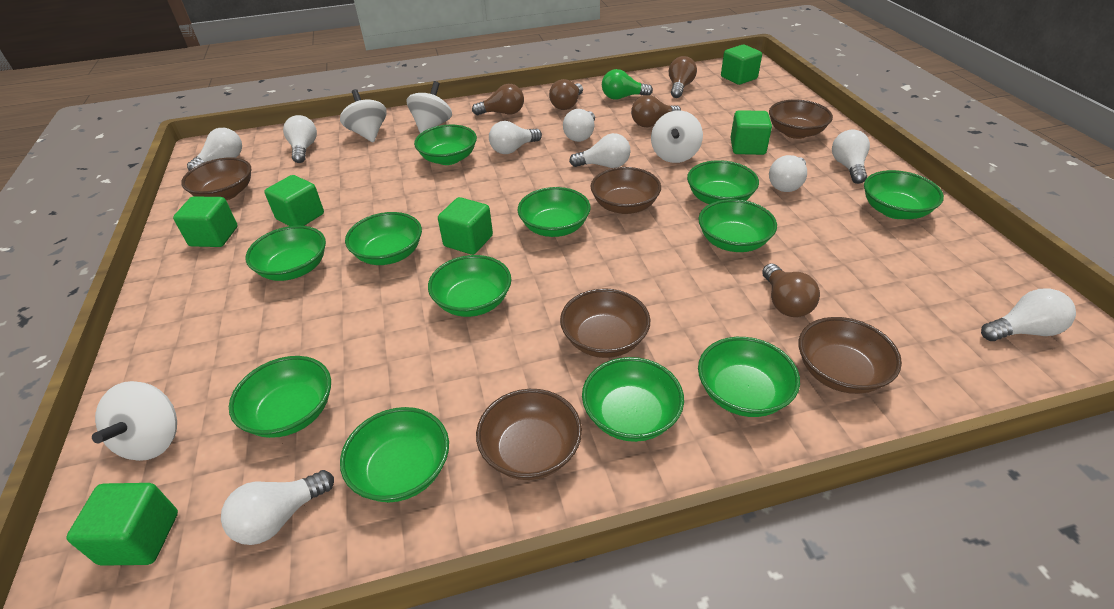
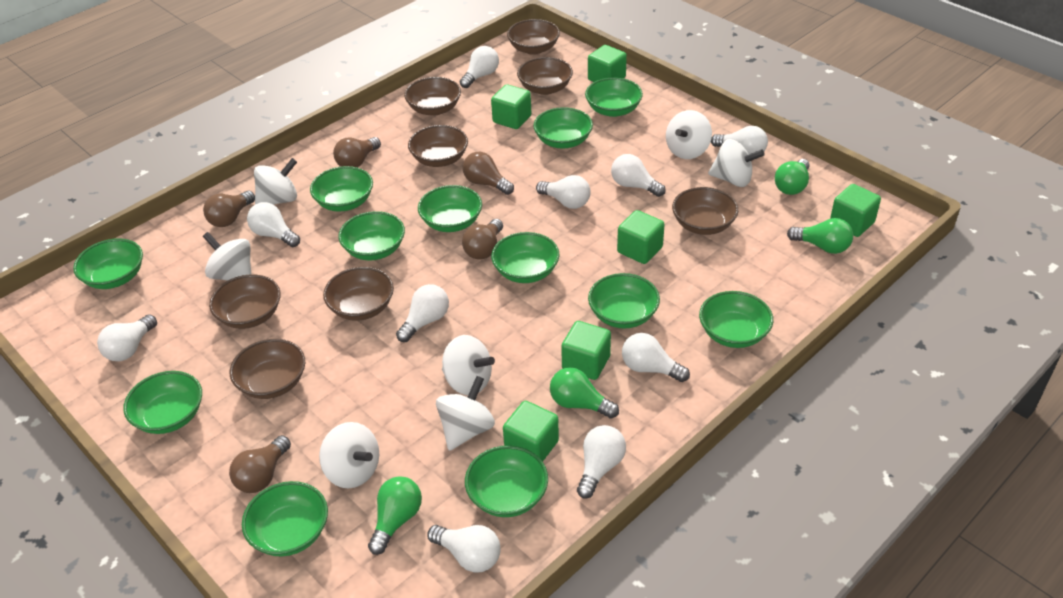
brown bowl: 6 -> 8
green light bulb: 1 -> 4
white light bulb: 9 -> 10
white spinning top: 4 -> 7

